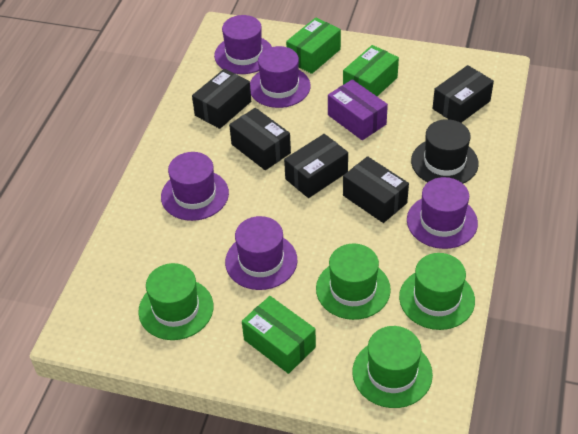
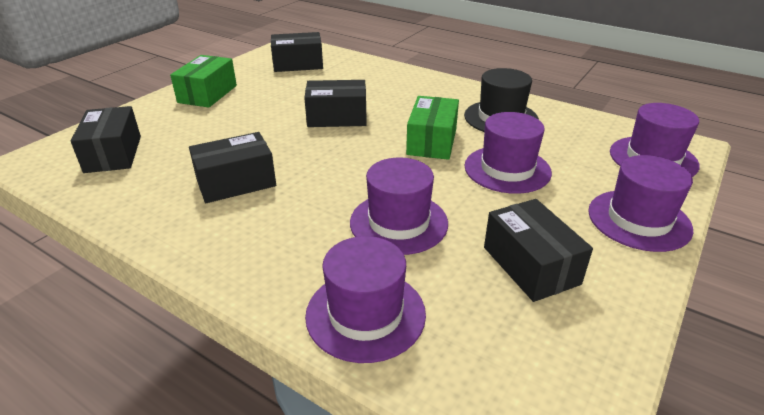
green box: 3 -> 2
green hat: 4 -> 0
purple box: 1 -> 0

